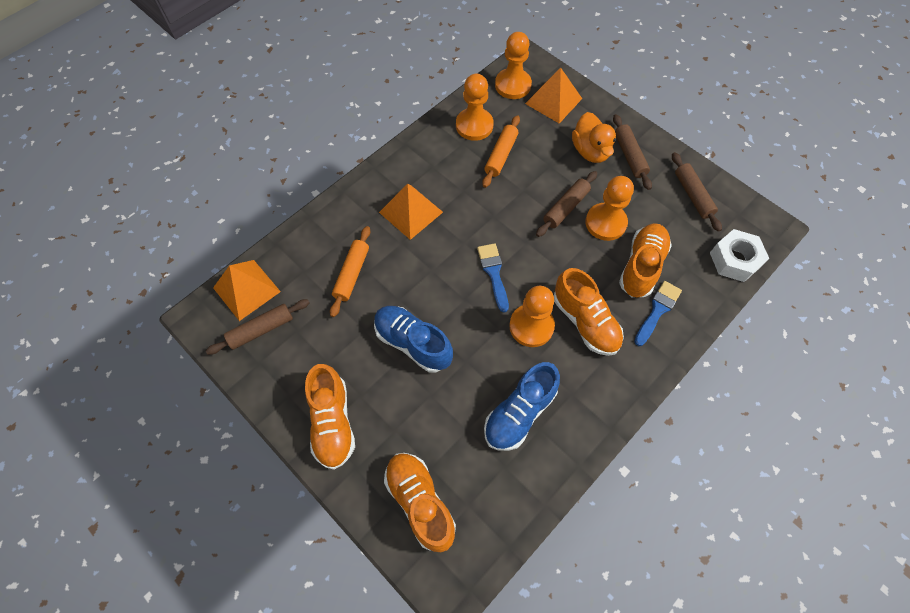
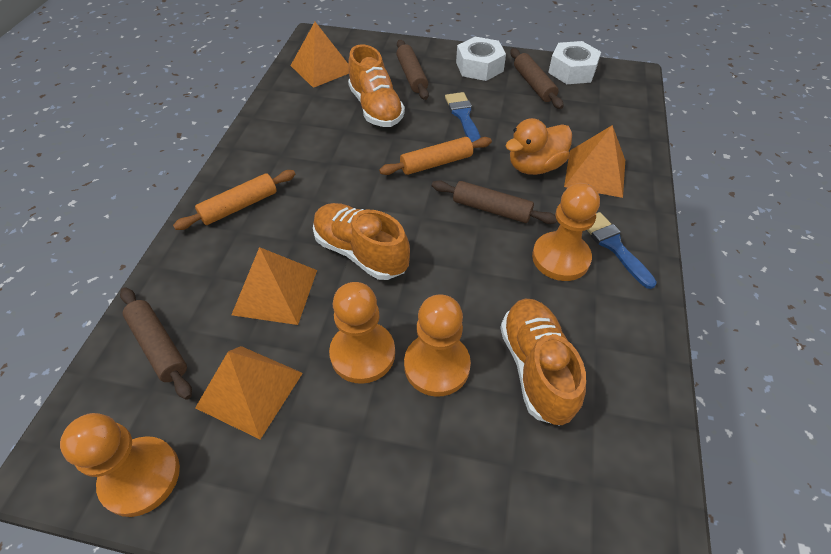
blue shoe: 2 -> 0
orange pyramid: 3 -> 4
orange shoe: 4 -> 3
white nut: 1 -> 2

